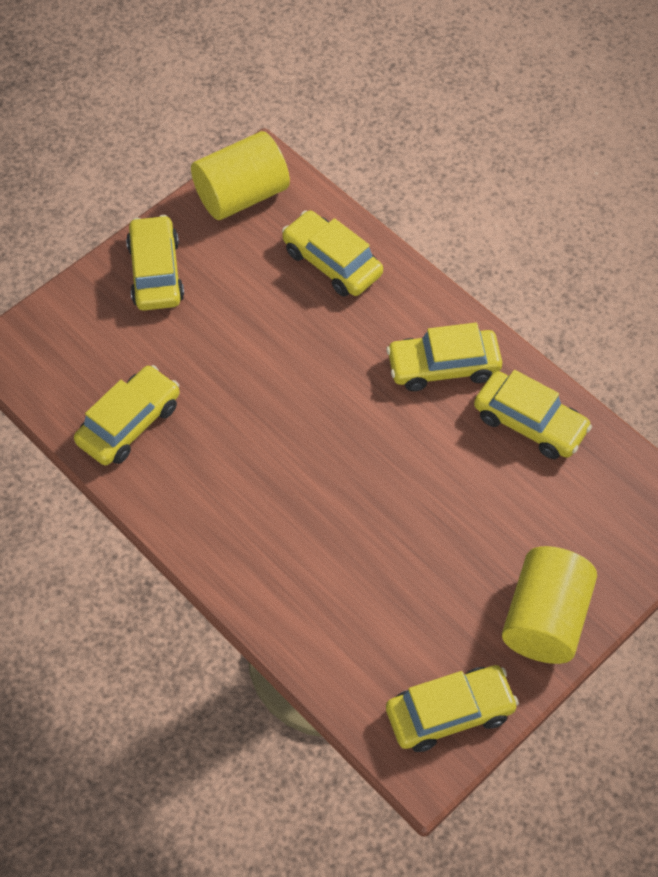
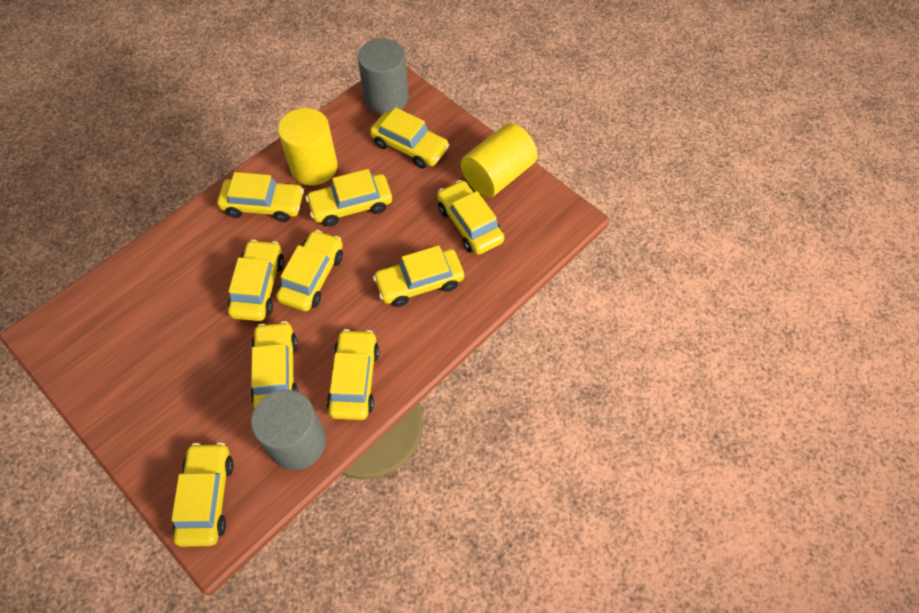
grey cylinder: 0 -> 2
yellow car: 6 -> 10

